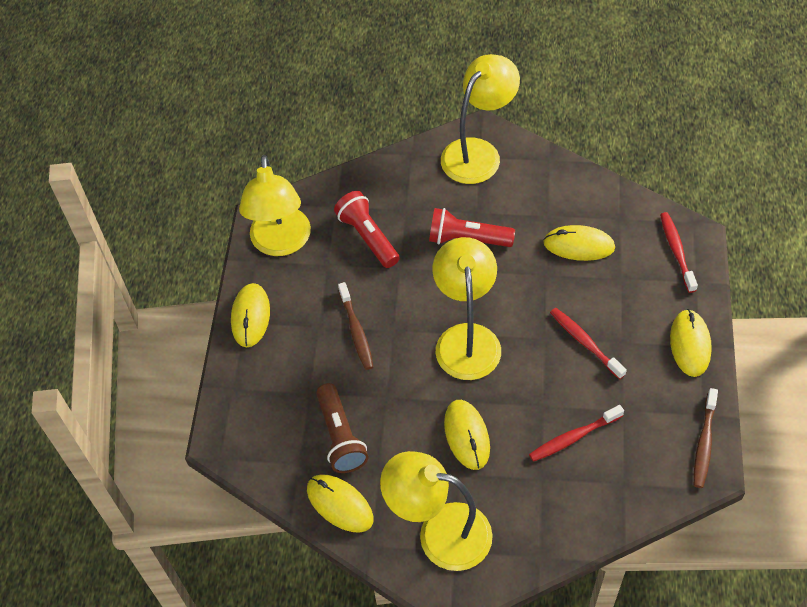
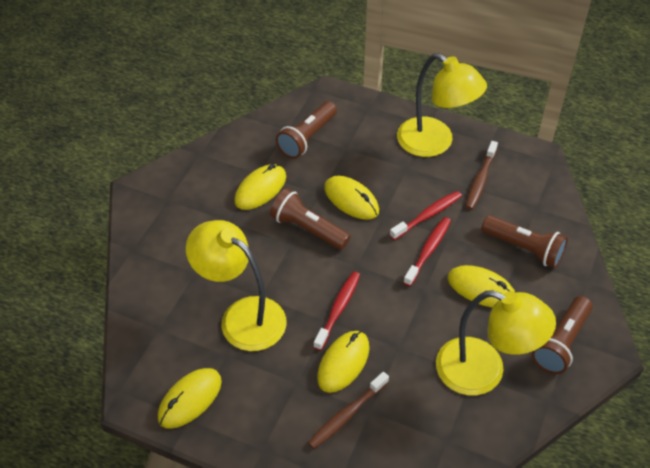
brown flashlight: 1 -> 4
red flashlight: 2 -> 0
yellow lamp: 4 -> 3

